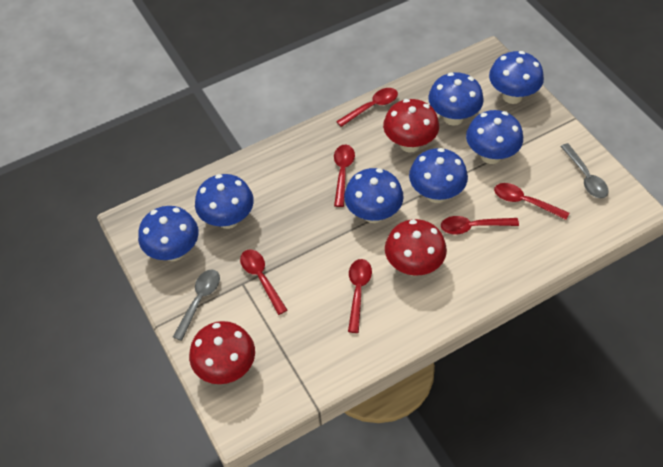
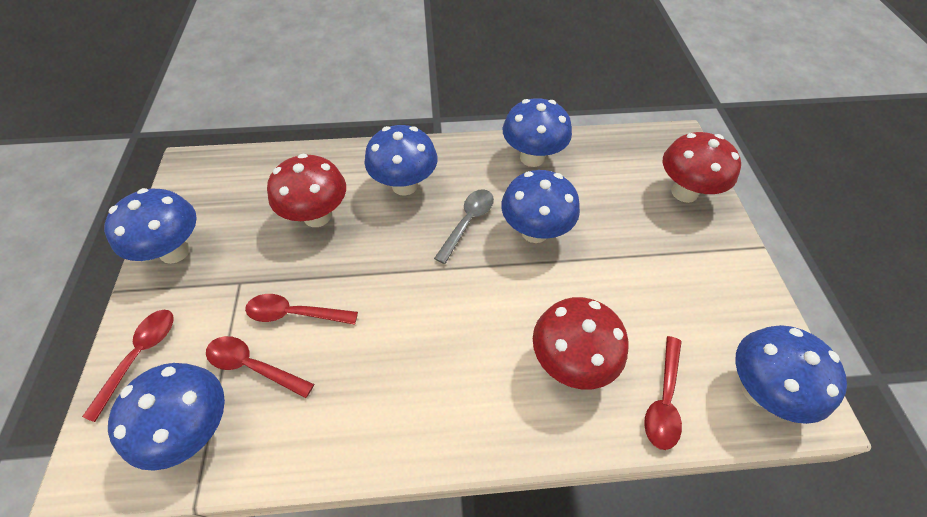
blue mushroom: 7 -> 6
grey spoon: 2 -> 1
red spoon: 6 -> 4

